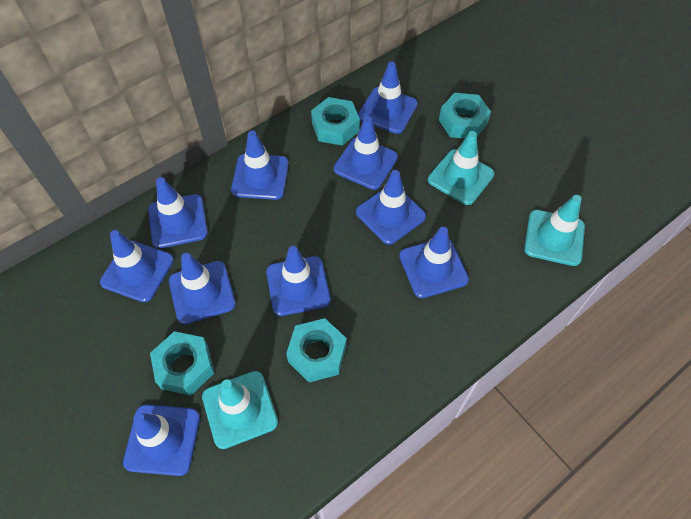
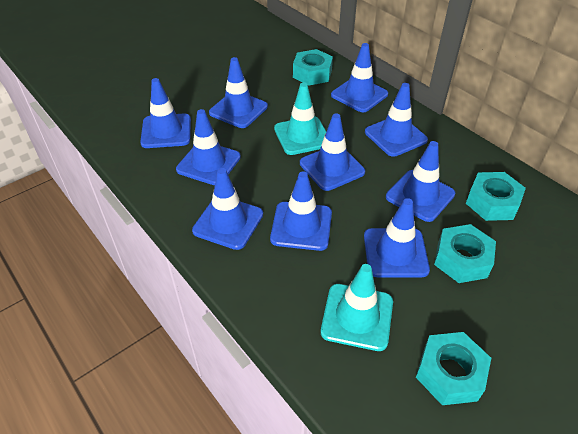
turquoise traffic cone: 3 -> 2

